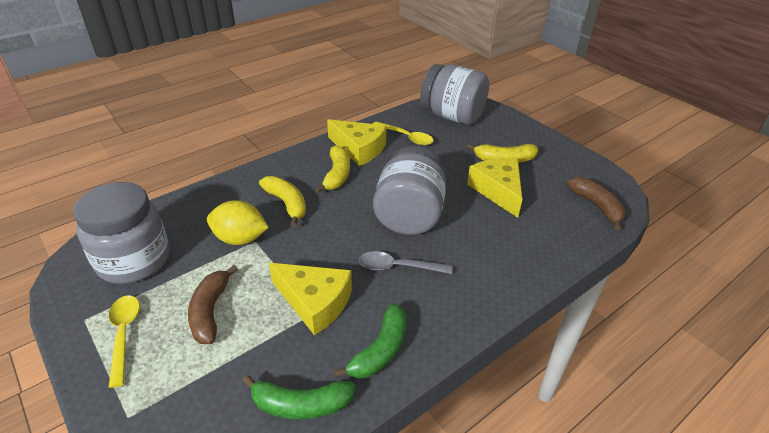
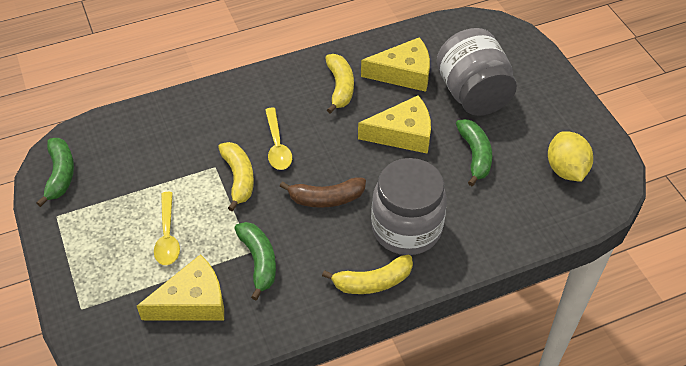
brown banana: 2 -> 1
green banana: 2 -> 3
grey jar: 3 -> 2
grey spoon: 1 -> 0

